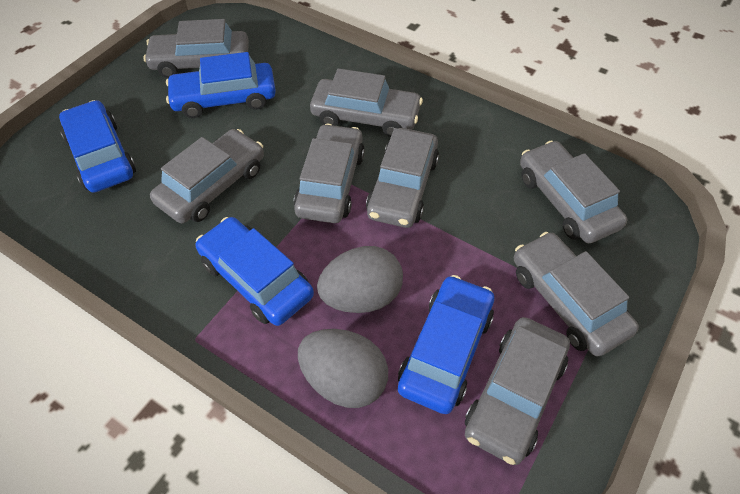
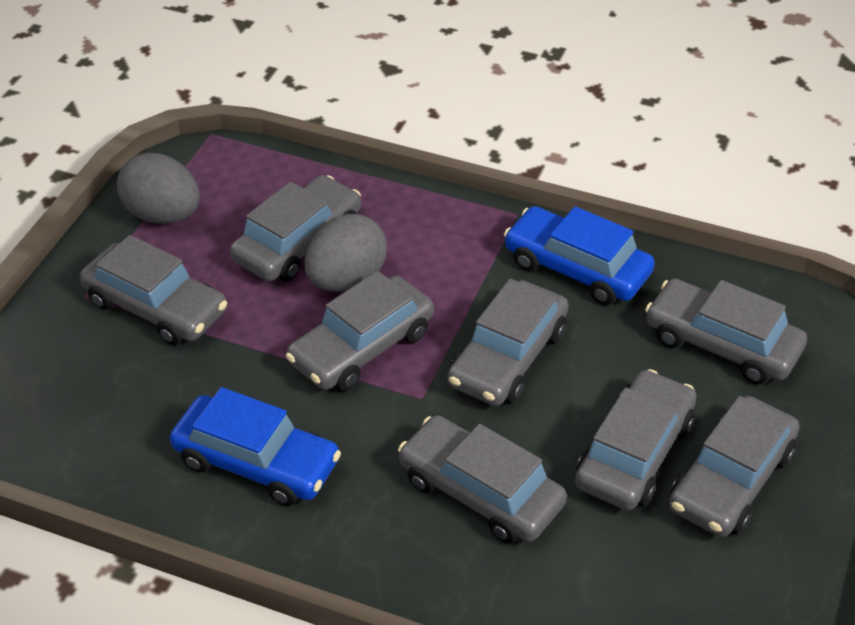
blue car: 4 -> 2

